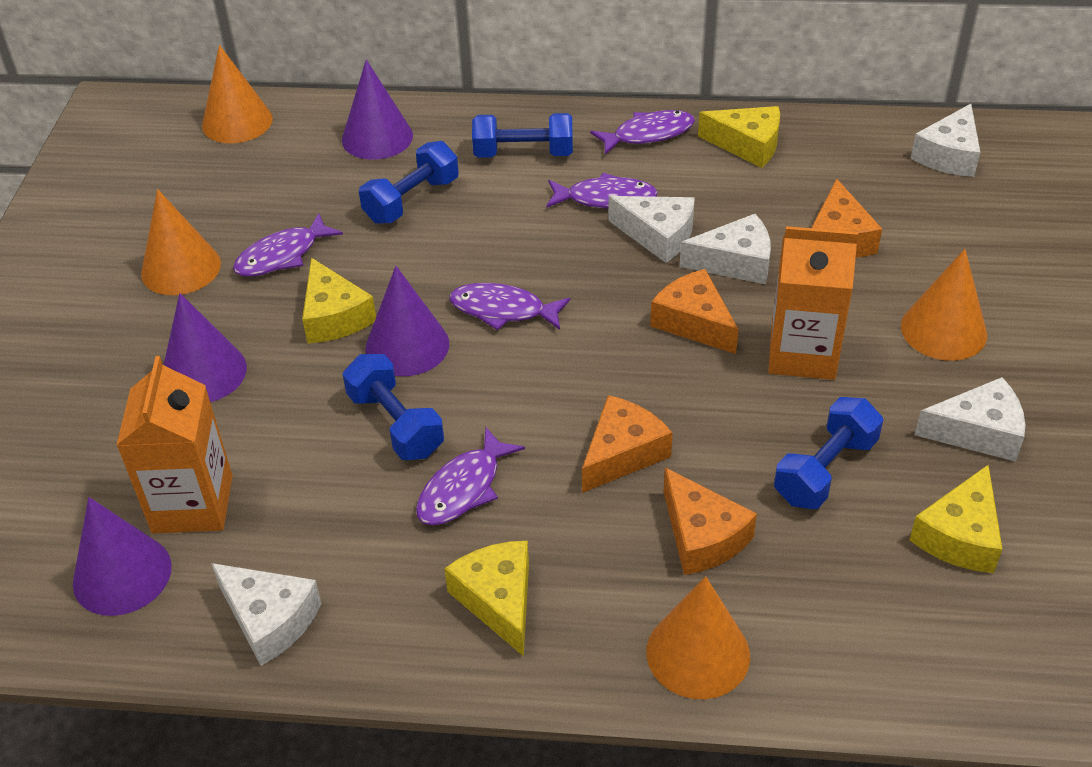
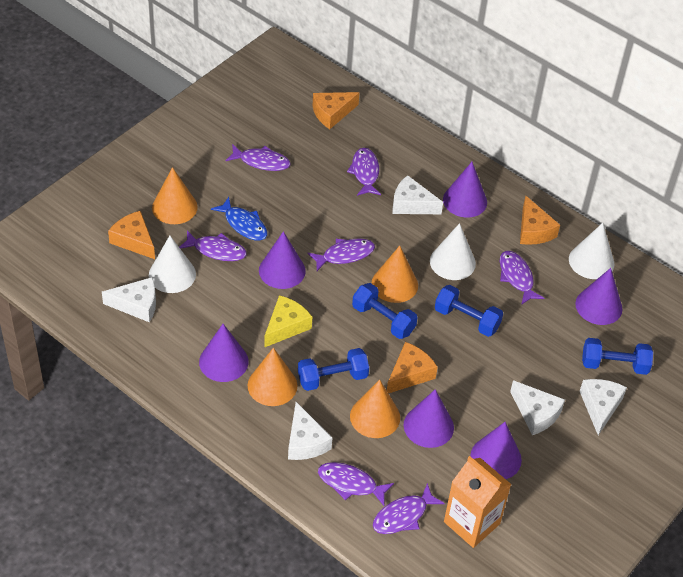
blue fish: 0 -> 1
orange carton: 2 -> 1
purple cone: 4 -> 6
purple fish: 5 -> 7
white cone: 0 -> 3
yellow cheese: 4 -> 1

